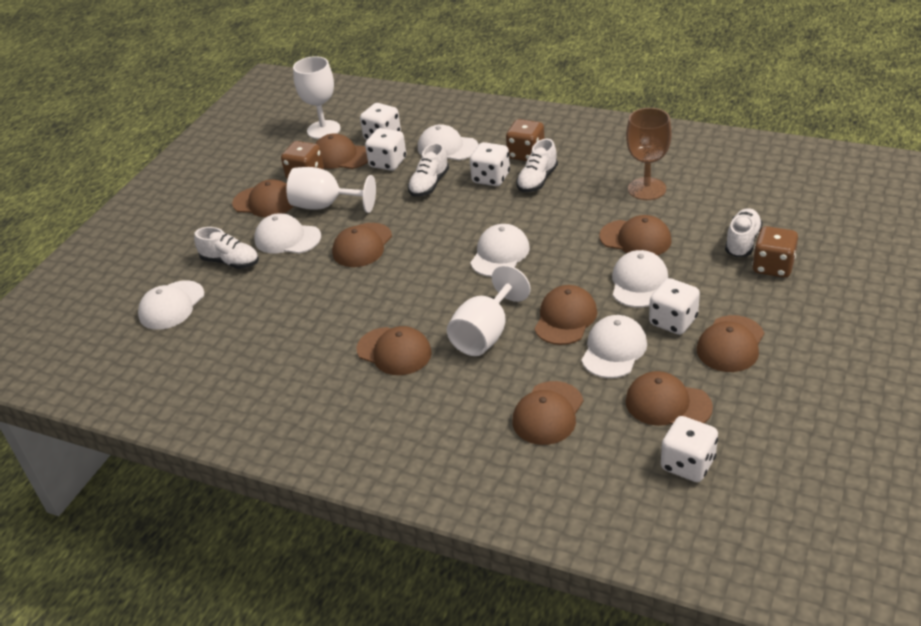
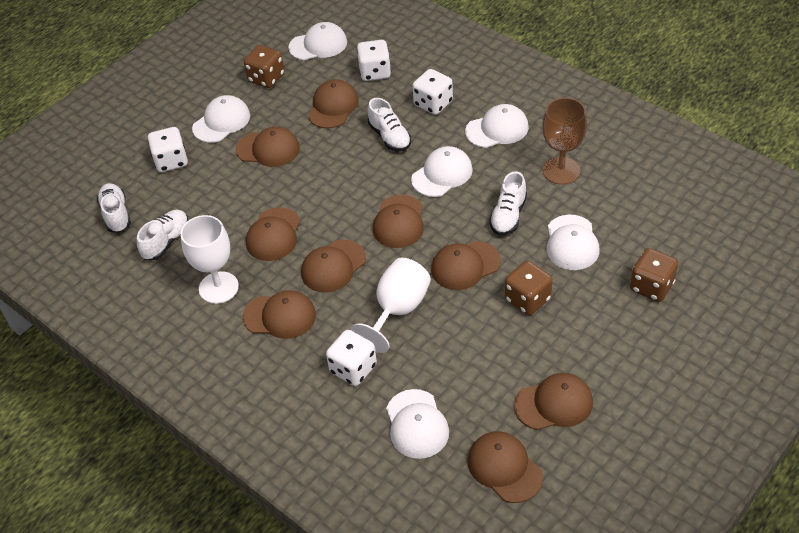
white dice: 5 -> 4
white goblet: 3 -> 2

